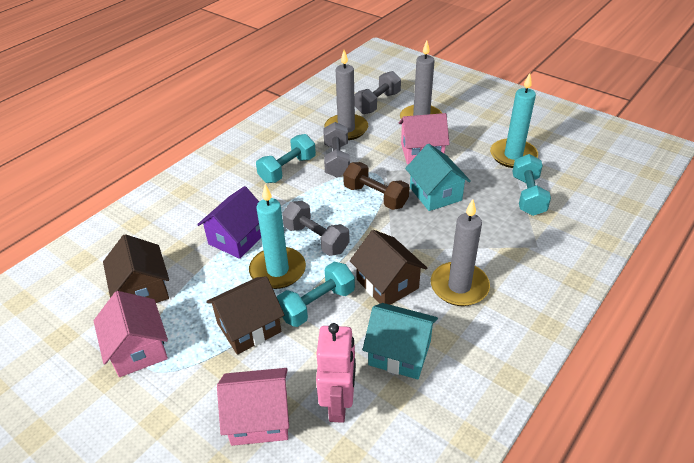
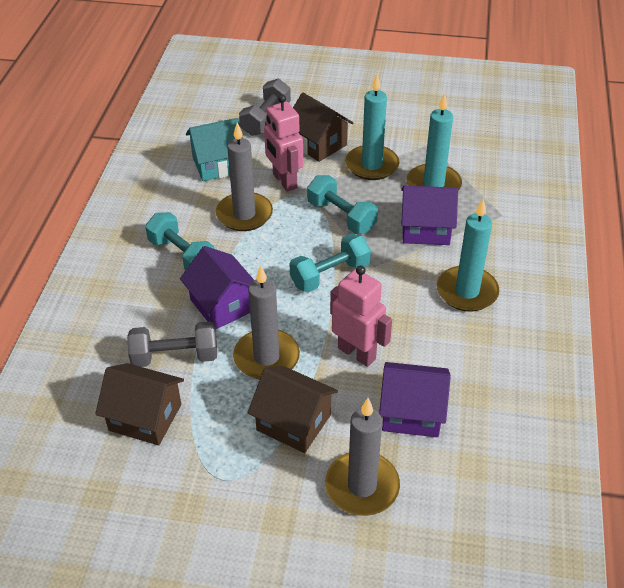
brown dumbbell: 1 -> 0
grey dumbbell: 3 -> 2
pink house: 3 -> 0
pink robot: 1 -> 2
purple house: 1 -> 3
turquoise candle: 2 -> 3
turquoise house: 2 -> 1

